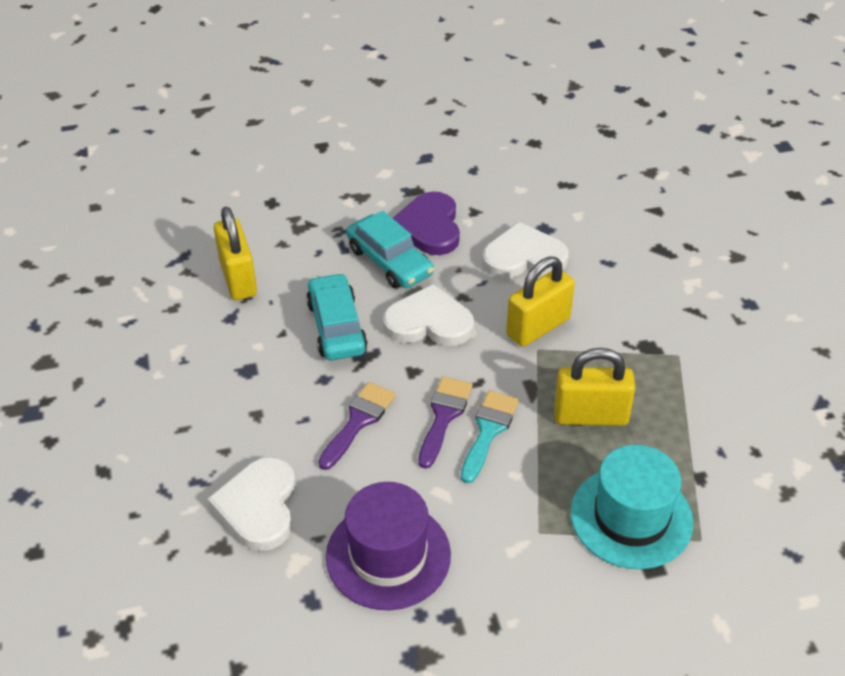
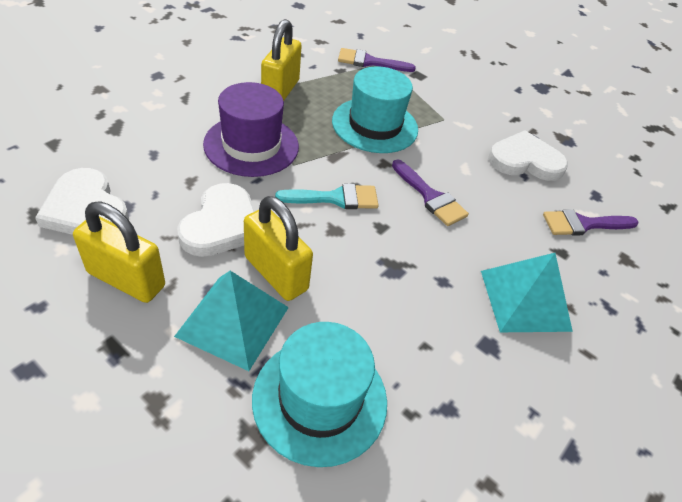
purple brush: 2 -> 3
purple heart: 1 -> 0
turquoise car: 2 -> 0
turquoise hat: 1 -> 2
turquoise pyramid: 0 -> 2

